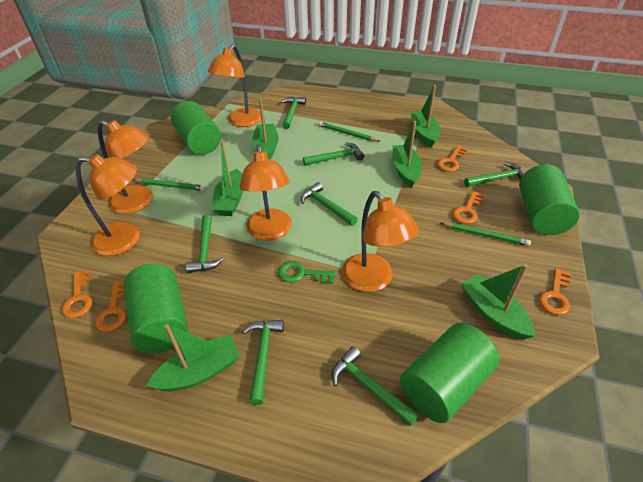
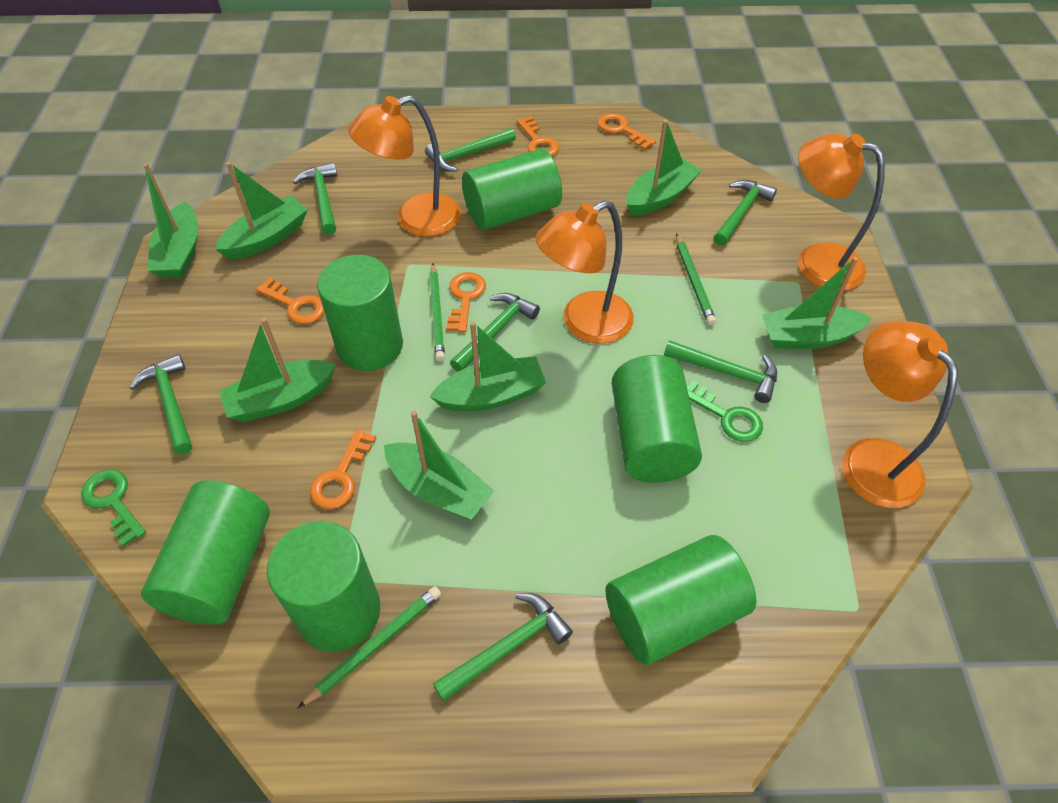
green boat: 6 -> 7
green cylinder: 4 -> 6
green key: 1 -> 2
orange lamp: 5 -> 4

